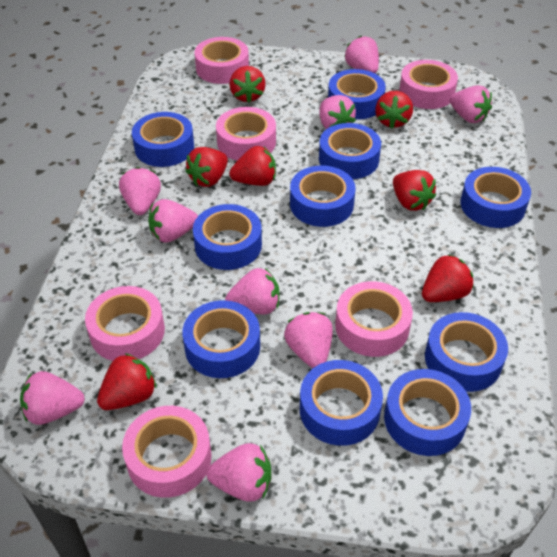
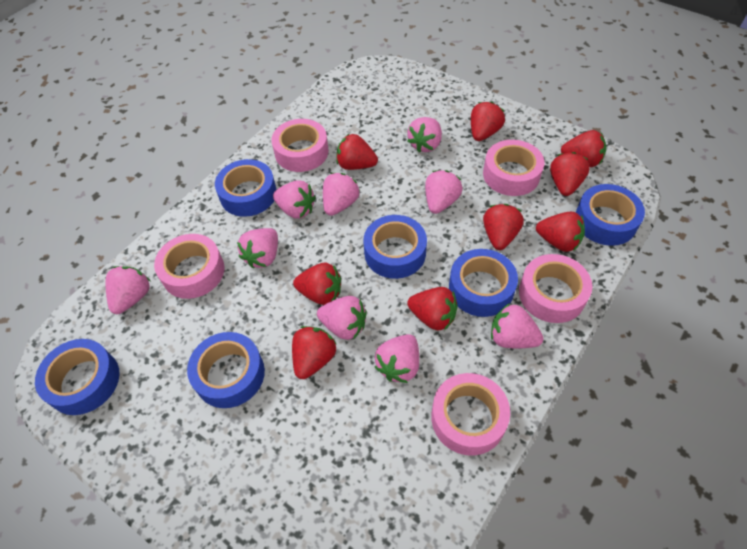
blue tape: 10 -> 6
pink tape: 6 -> 5
red strawberry: 7 -> 9

